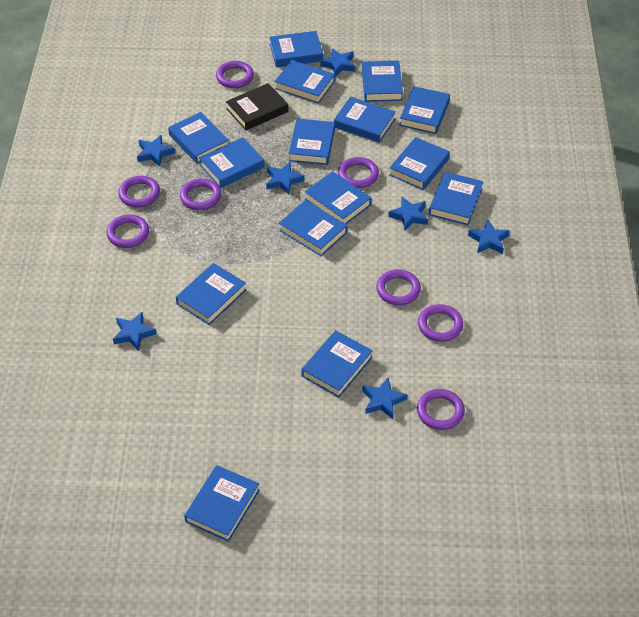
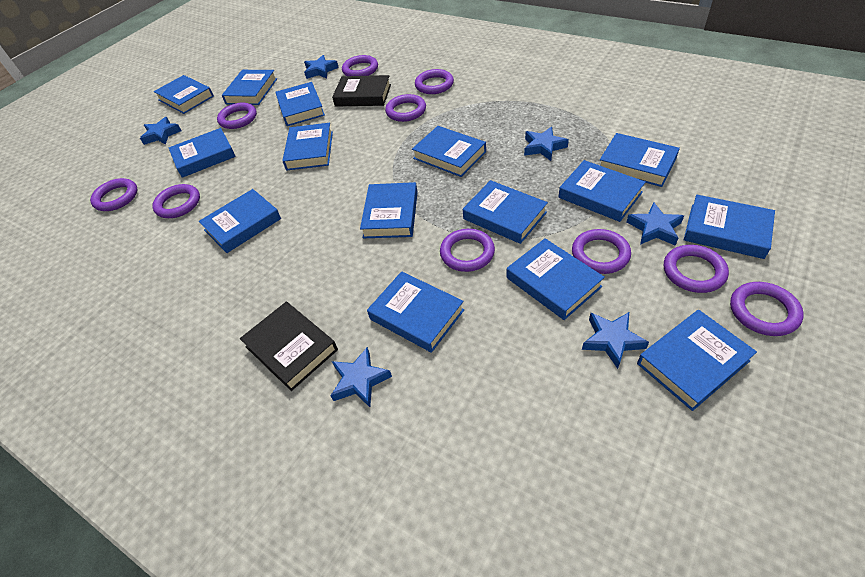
black book: 1 -> 2
blue star: 7 -> 6
purple ring: 8 -> 10

